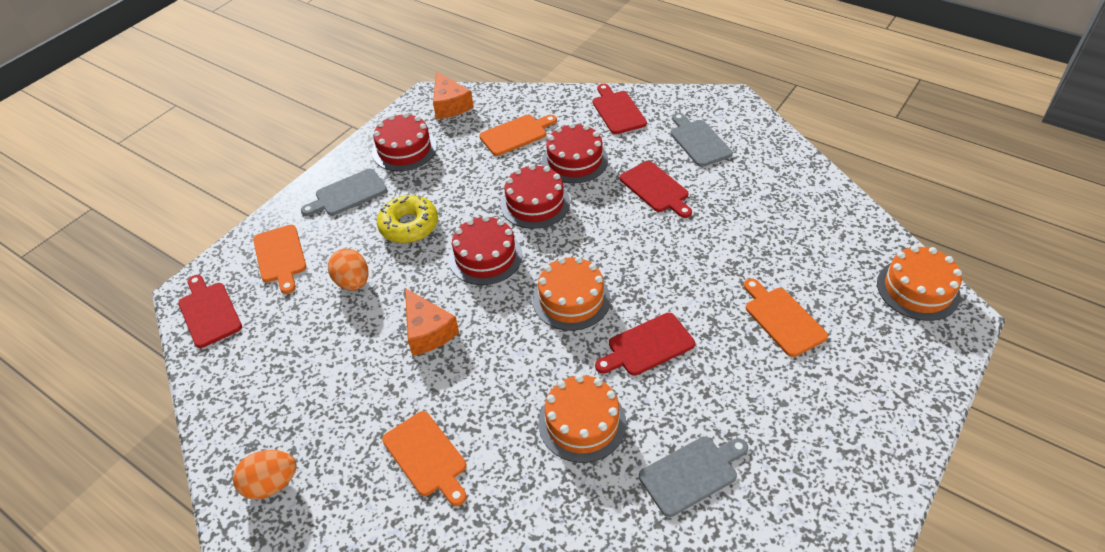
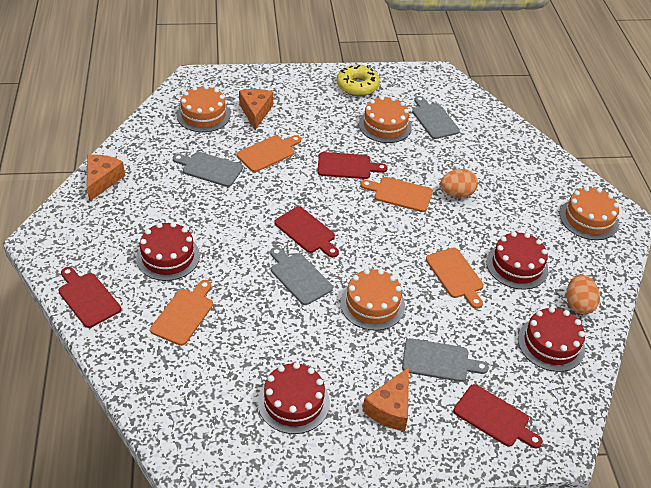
grey cutting board: 3 -> 4
orange cake: 3 -> 4
orange cheese: 2 -> 3

